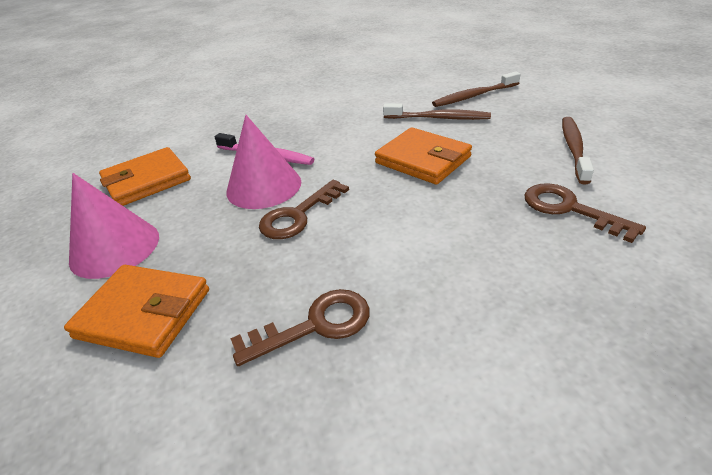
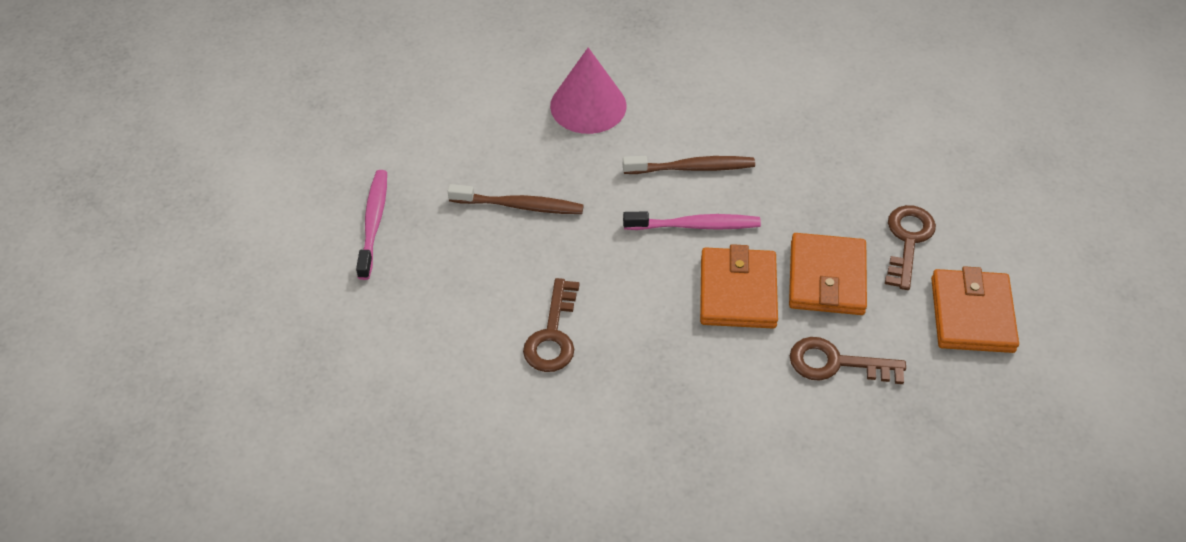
brown toothbrush: 3 -> 2
pink cone: 2 -> 1
pink toothbrush: 1 -> 2

